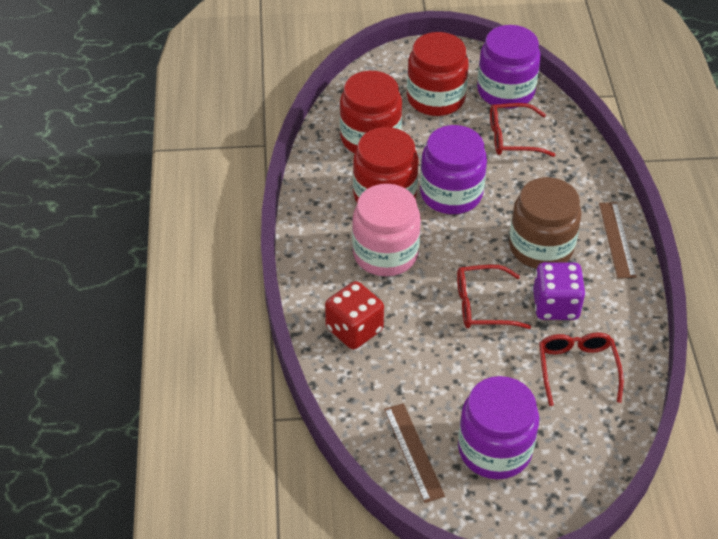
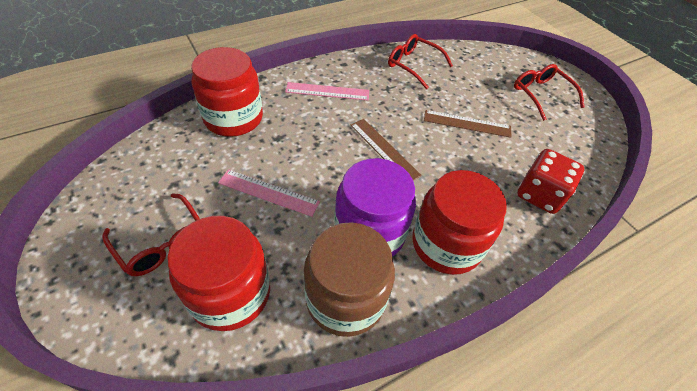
pink jar: 1 -> 0
pink ruler: 0 -> 2
purple dice: 1 -> 0
purple jar: 3 -> 1

